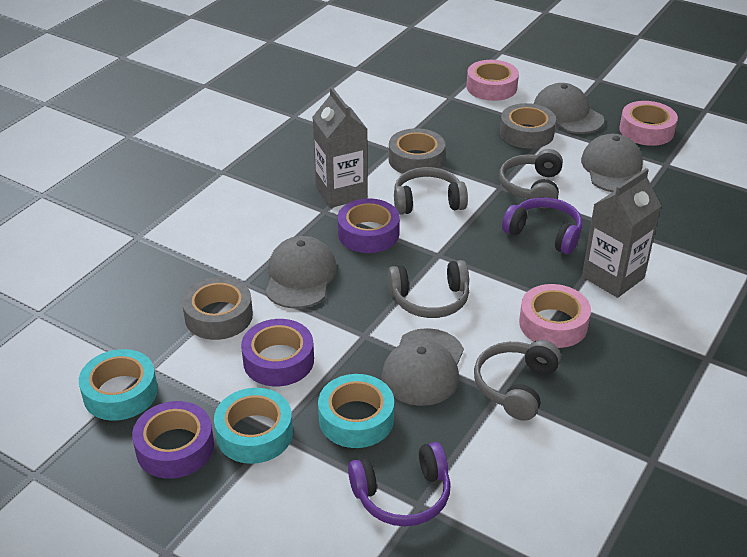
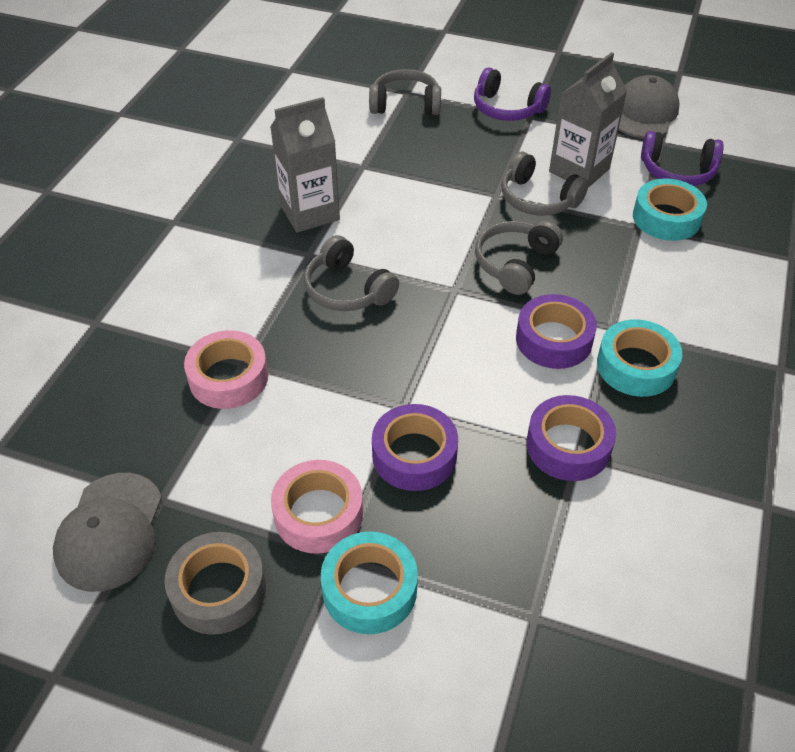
grey cap: 4 -> 2
grey tape: 3 -> 1
pink tape: 3 -> 2

